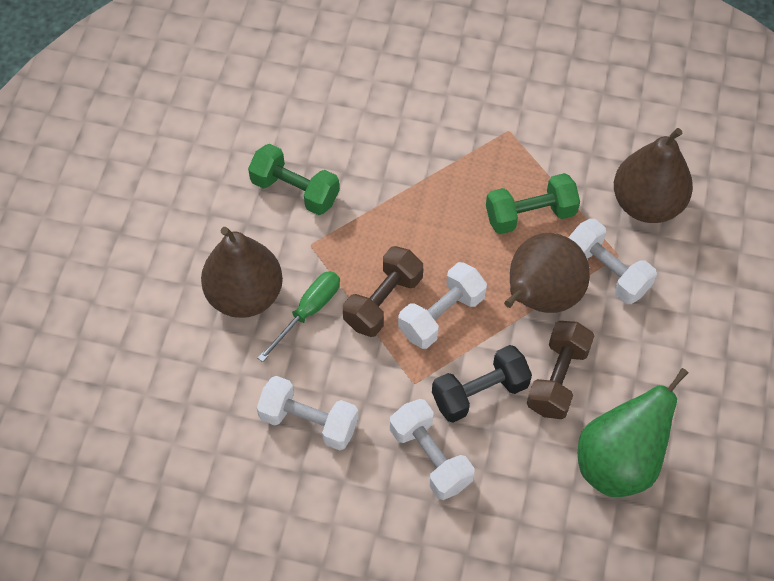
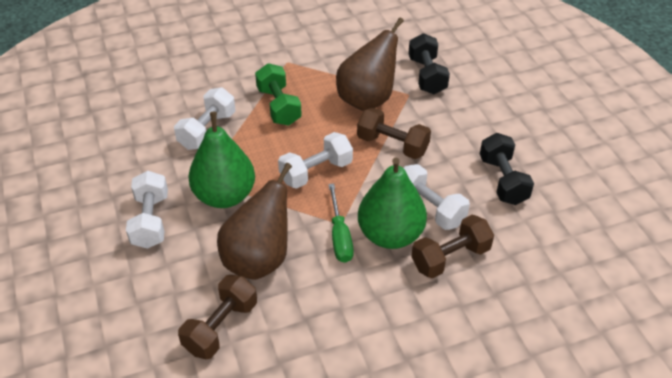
black dumbbell: 1 -> 2
brown dumbbell: 2 -> 3
brown pear: 3 -> 2
green dumbbell: 2 -> 1
green pear: 1 -> 2

